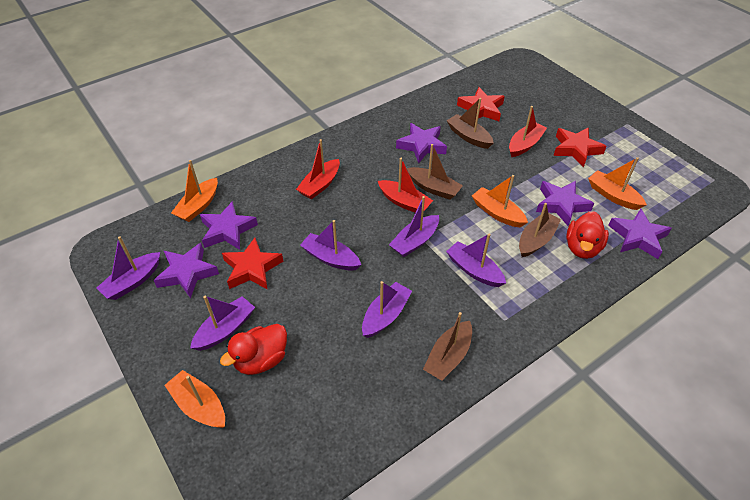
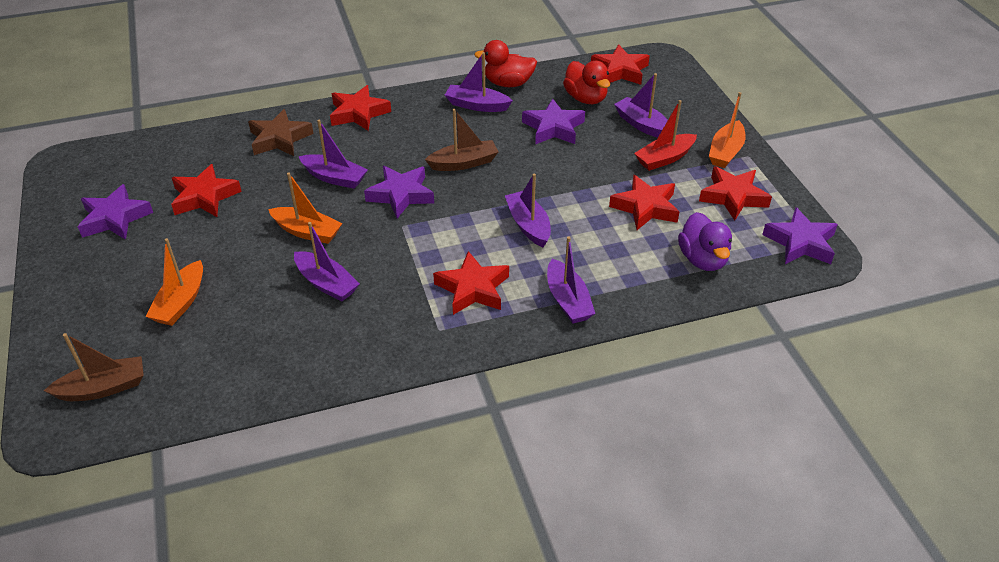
brown boat: 4 -> 2
brown star: 0 -> 1
orange boat: 4 -> 3
purple duck: 0 -> 1
purple star: 5 -> 4
red boat: 3 -> 1
red star: 3 -> 6

